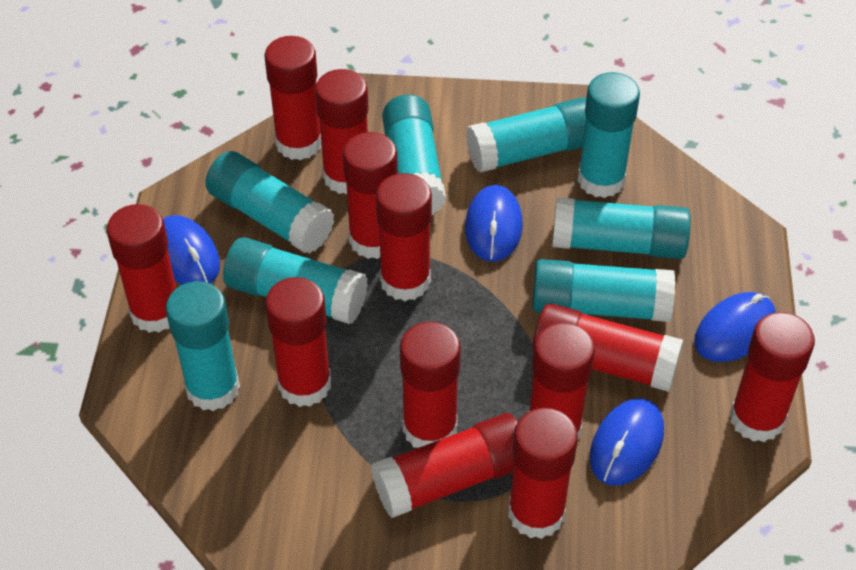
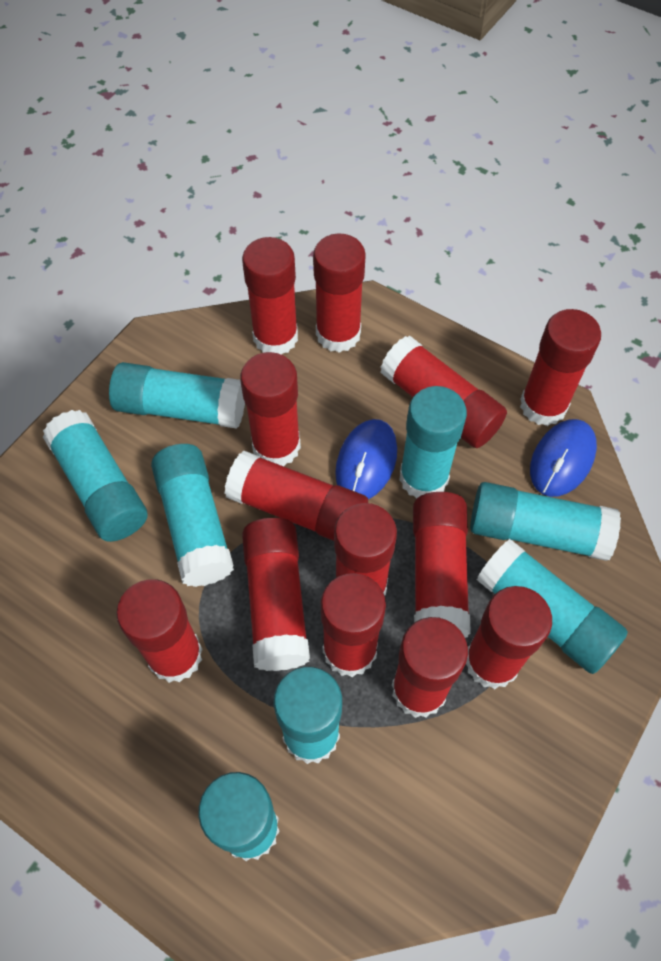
blue mouse: 4 -> 2
red glue stick: 12 -> 13

